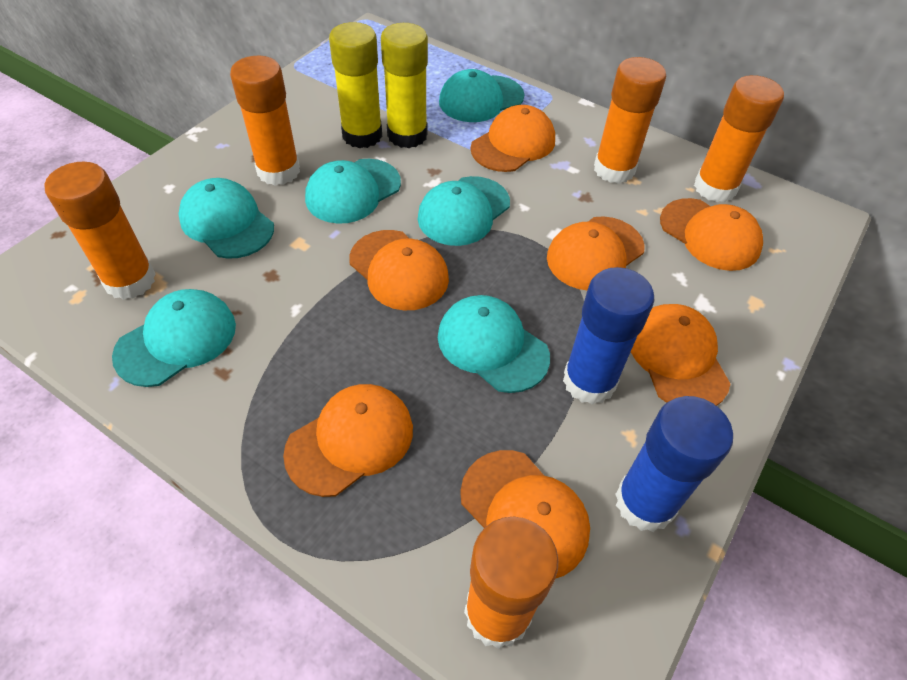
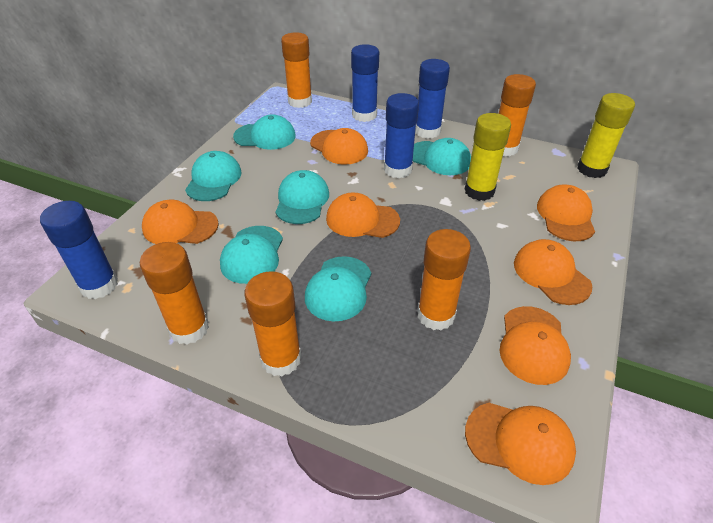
blue glue stick: 2 -> 4

